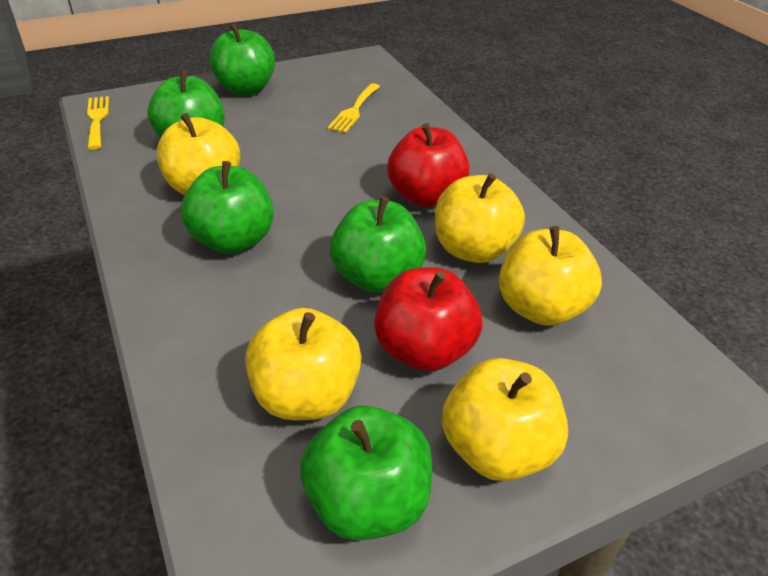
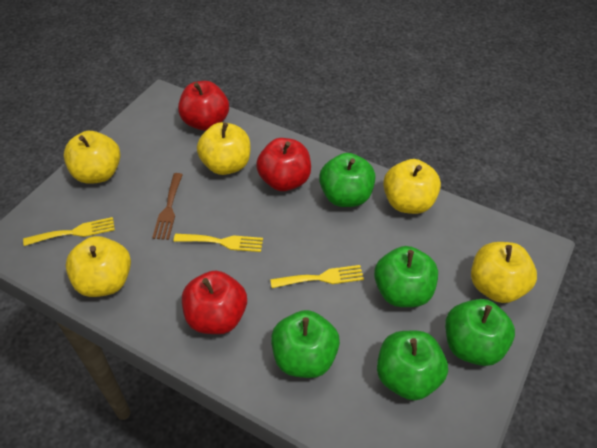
brown fork: 0 -> 1
red apple: 2 -> 3
yellow fork: 2 -> 3

